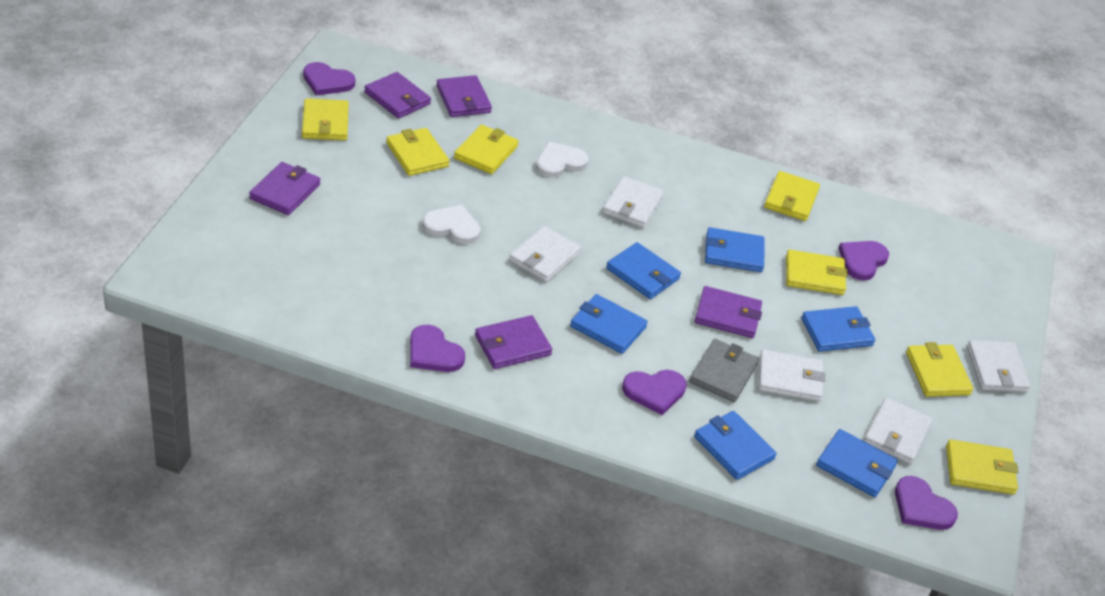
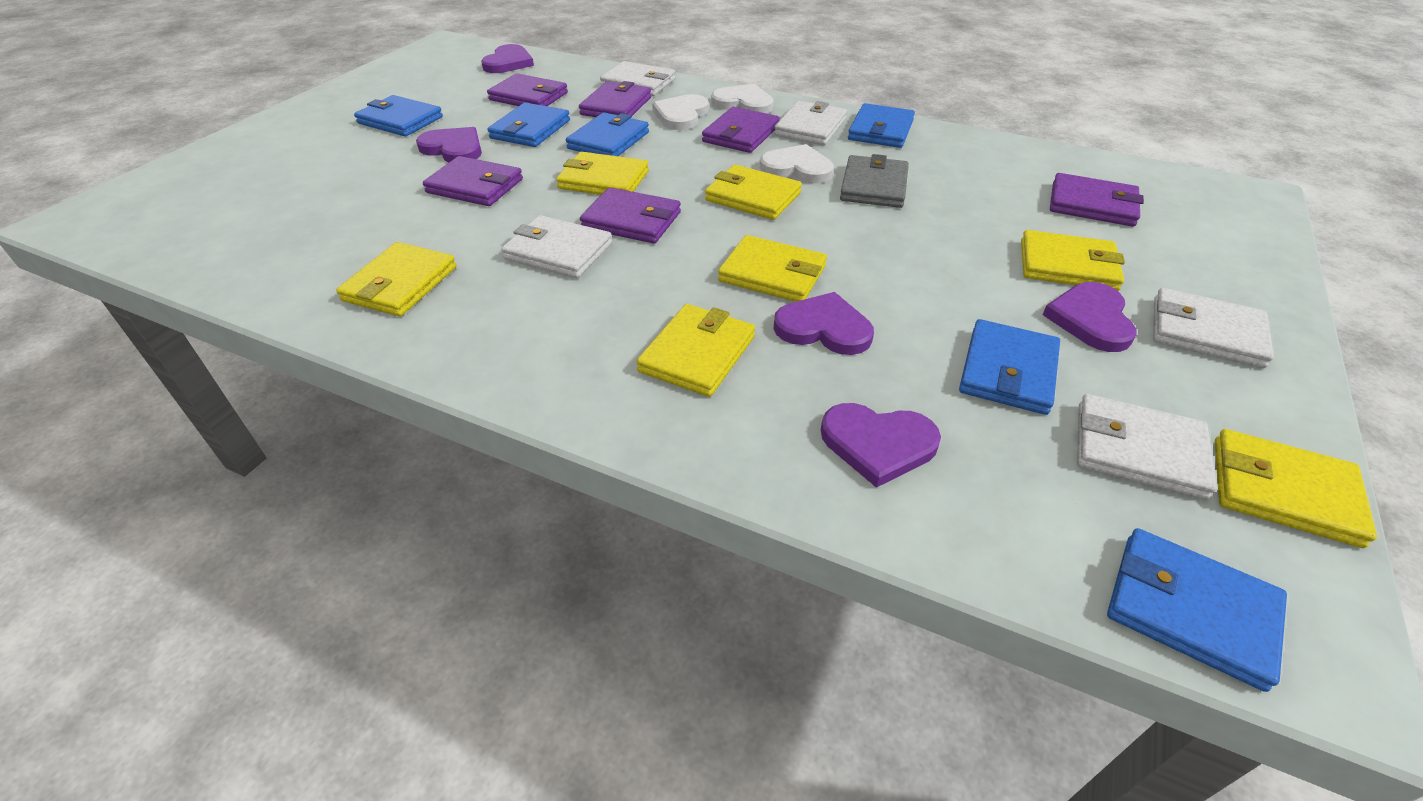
purple wallet: 5 -> 6
white heart: 2 -> 3

